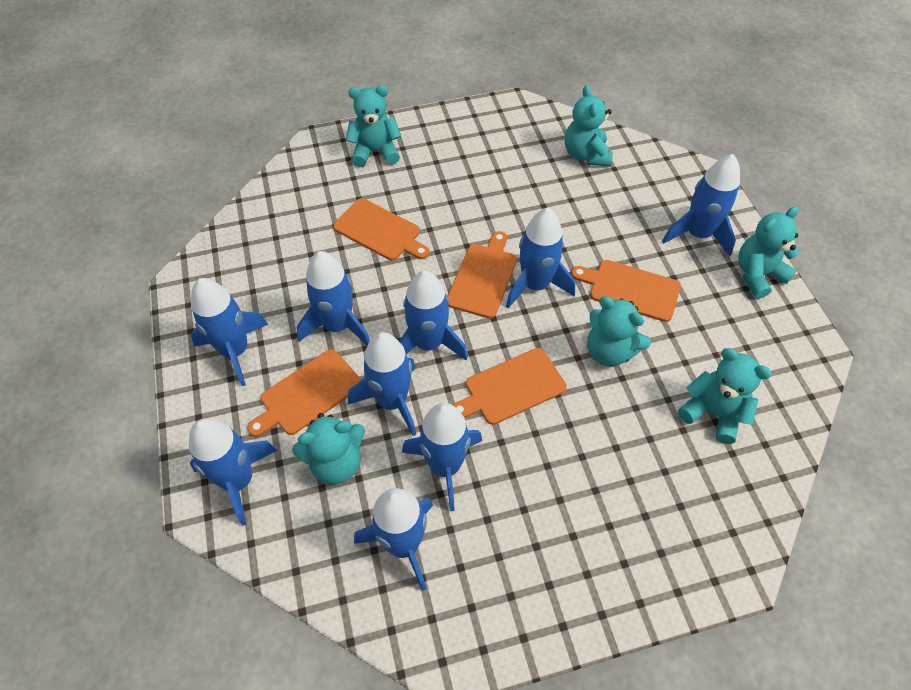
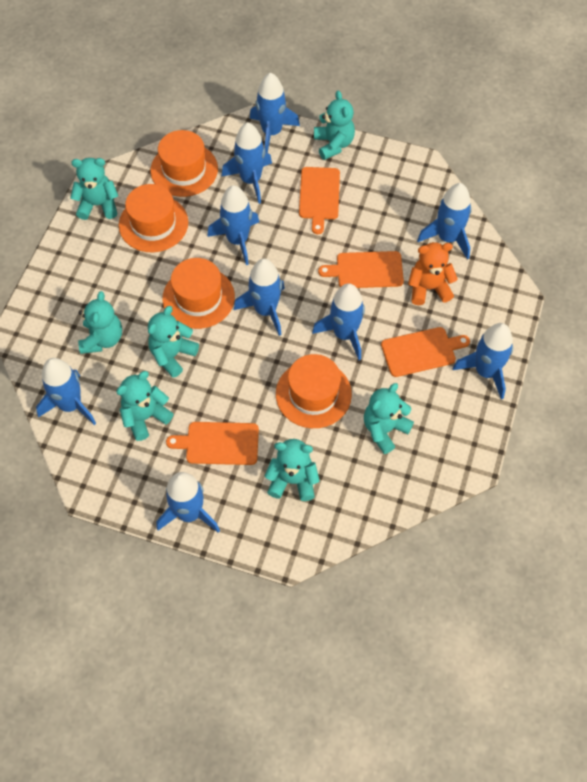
orange cutting board: 5 -> 4
orange hat: 0 -> 4
orange teddy bear: 0 -> 1
turquoise teddy bear: 6 -> 7

